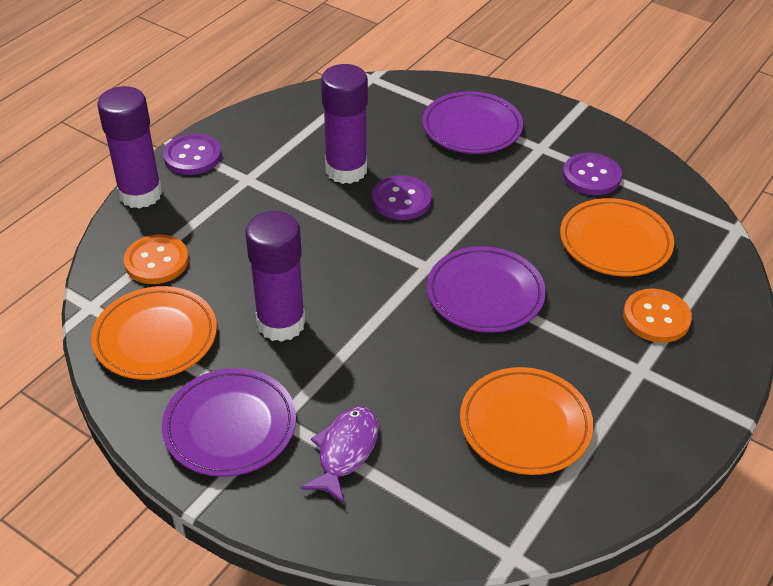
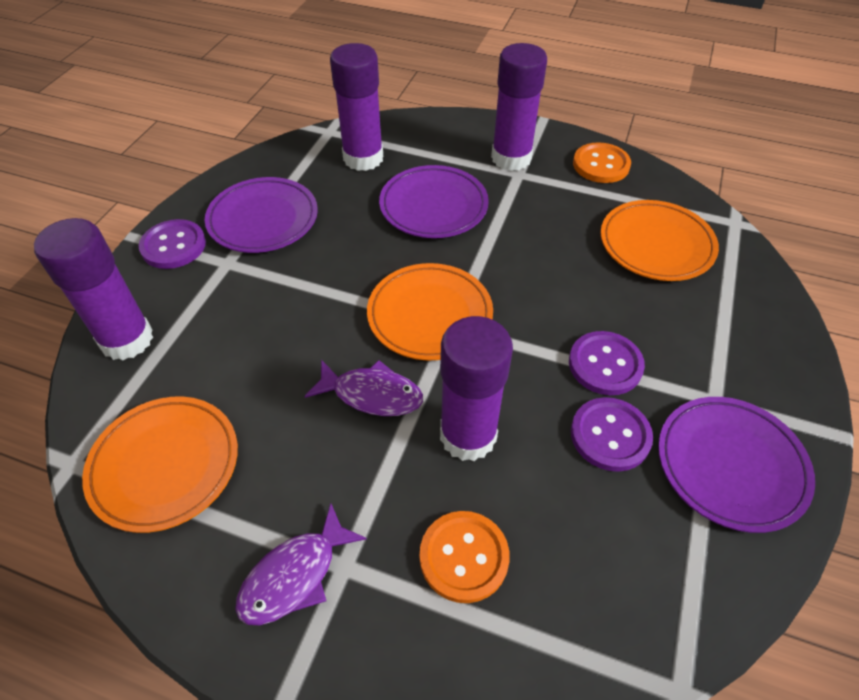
purple fish: 1 -> 2
purple glue stick: 3 -> 4

